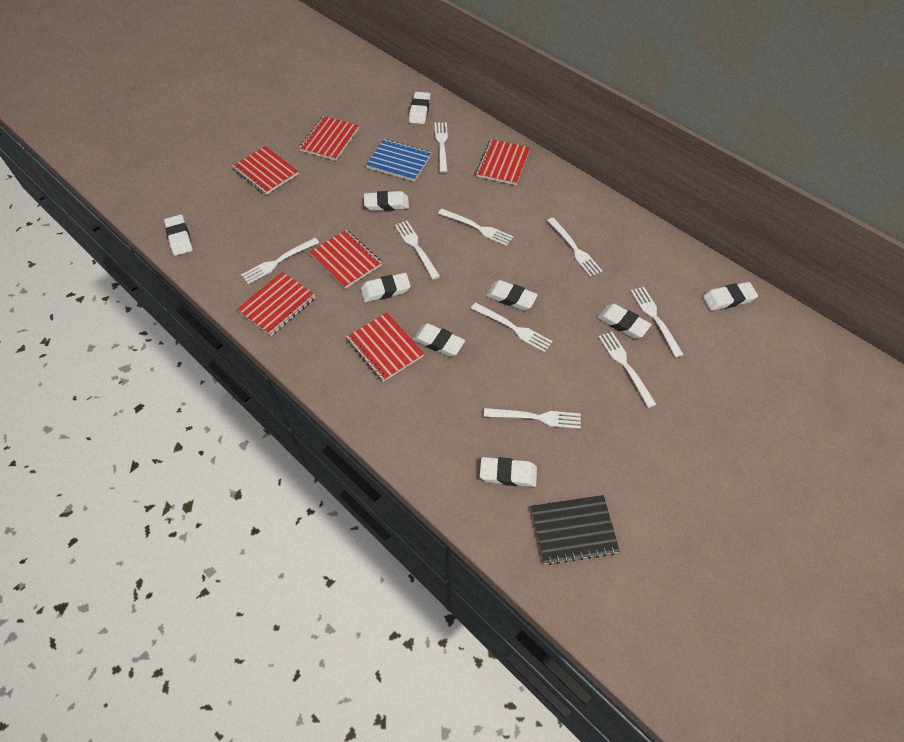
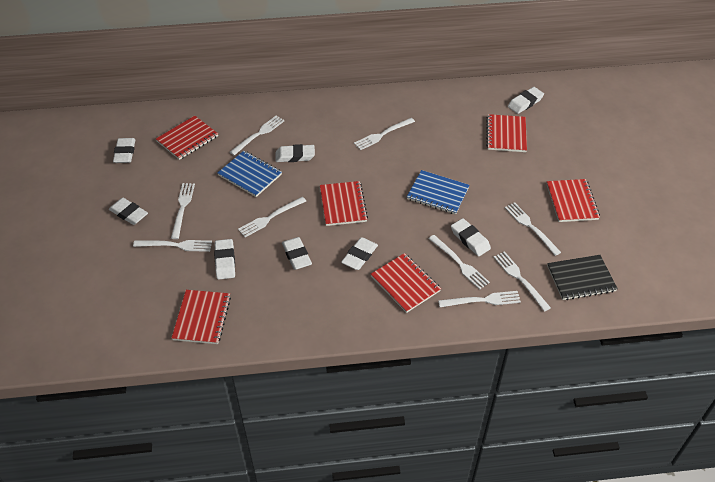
blue notebook: 1 -> 2
white eraser: 9 -> 8

